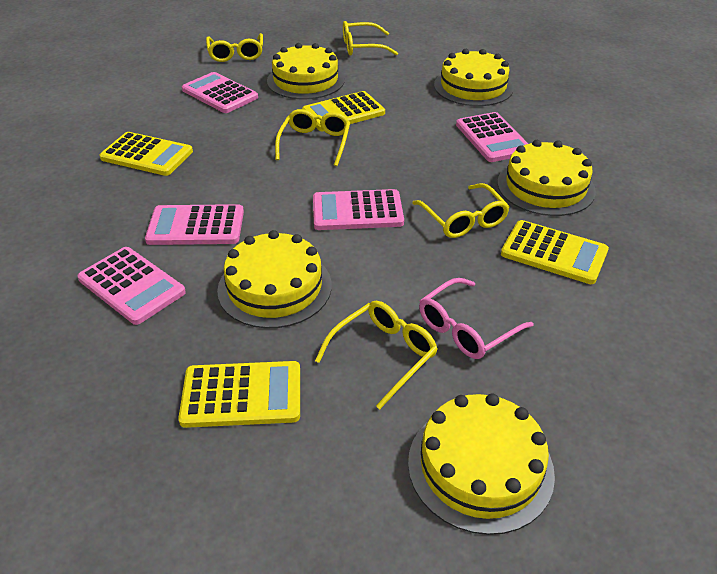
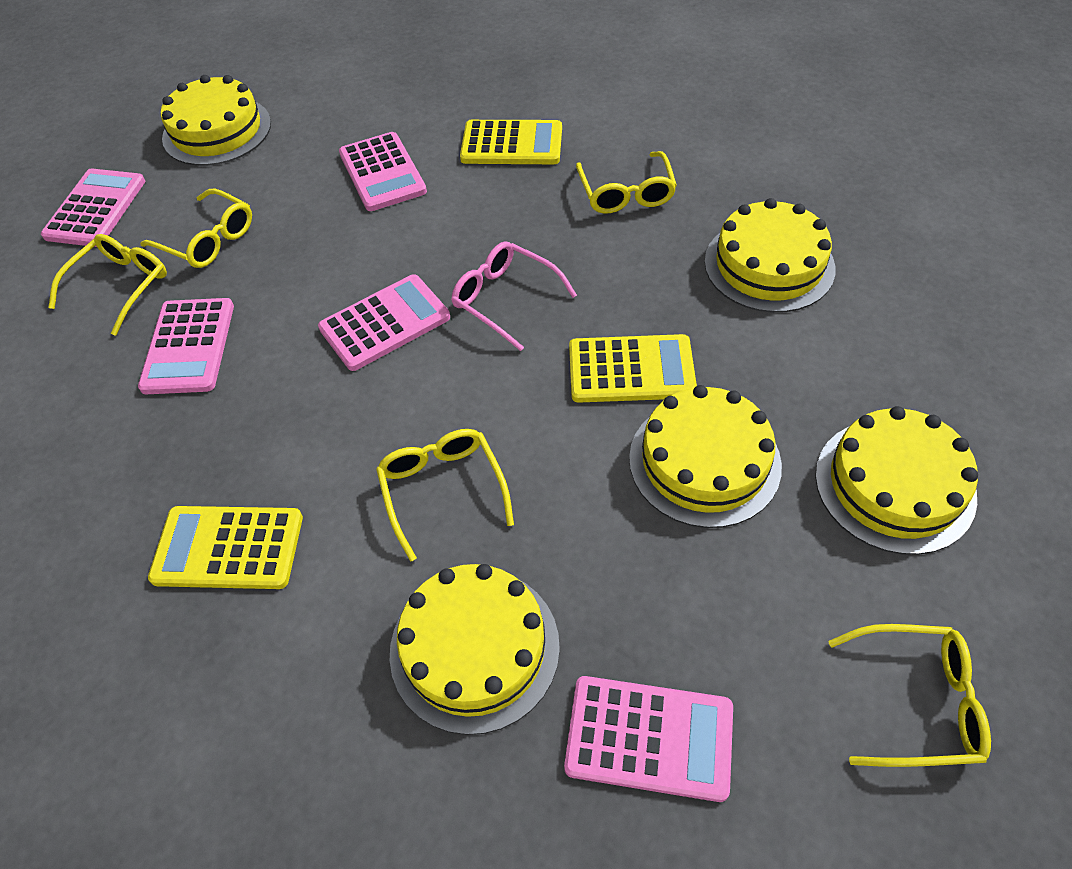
yellow calculator: 4 -> 3

